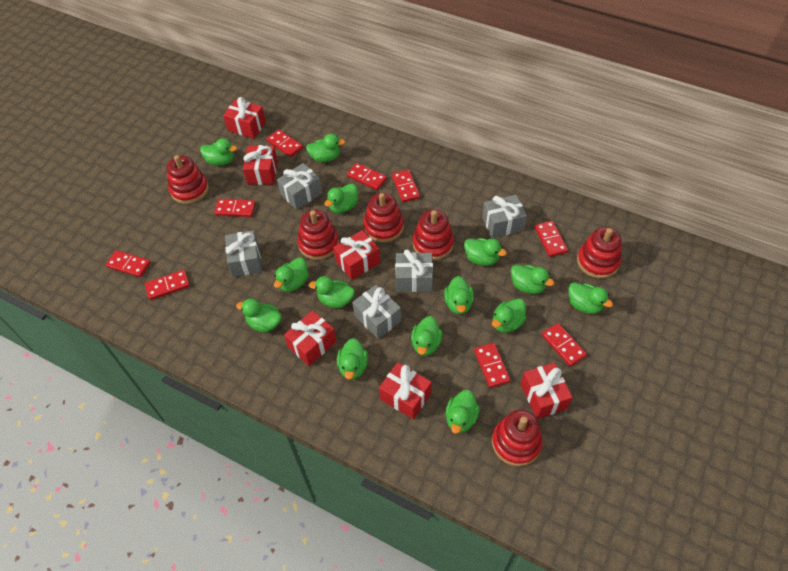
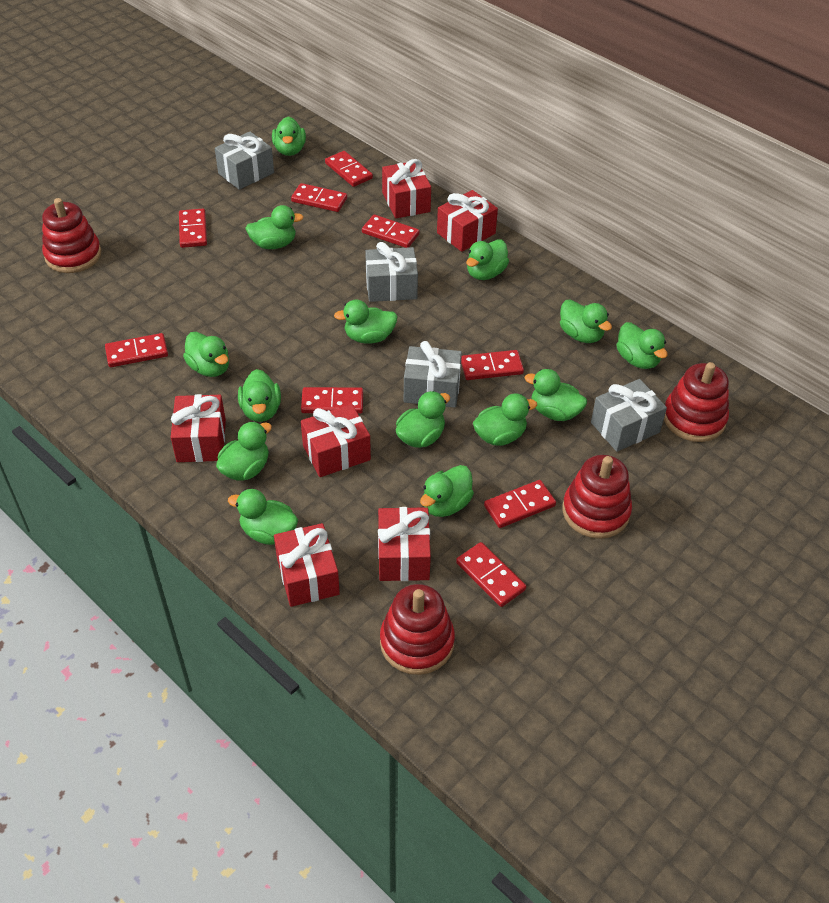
grey gift: 5 -> 4
red stacking toy: 6 -> 4

